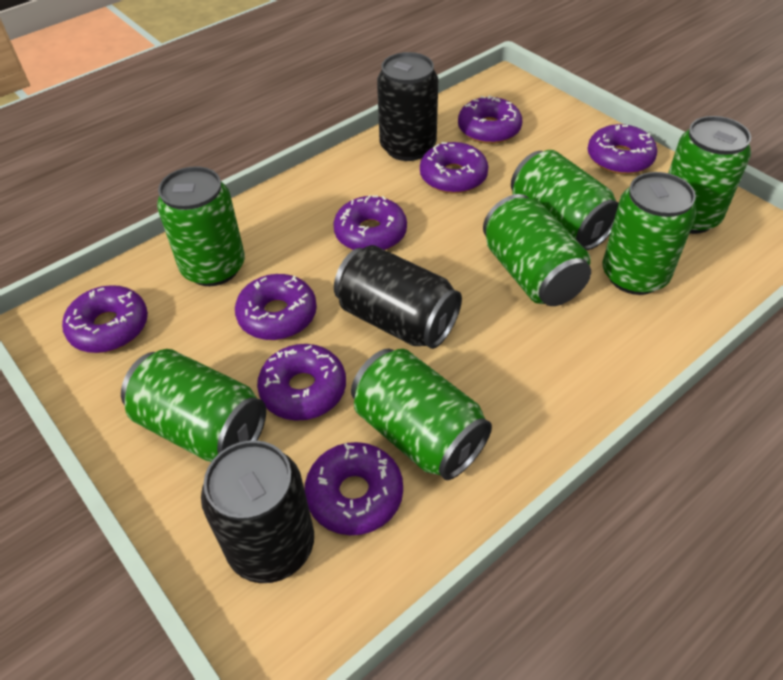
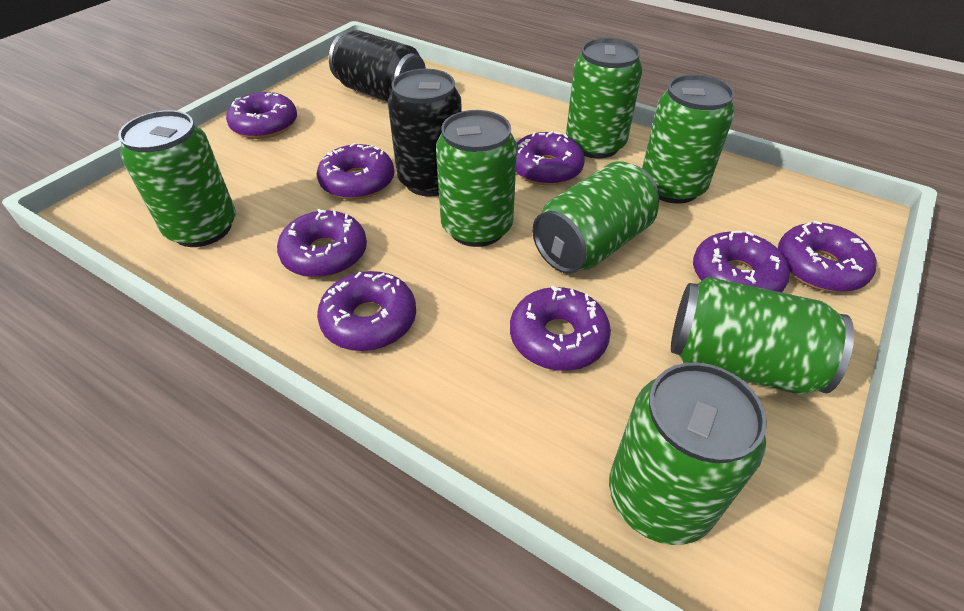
black can: 3 -> 2

